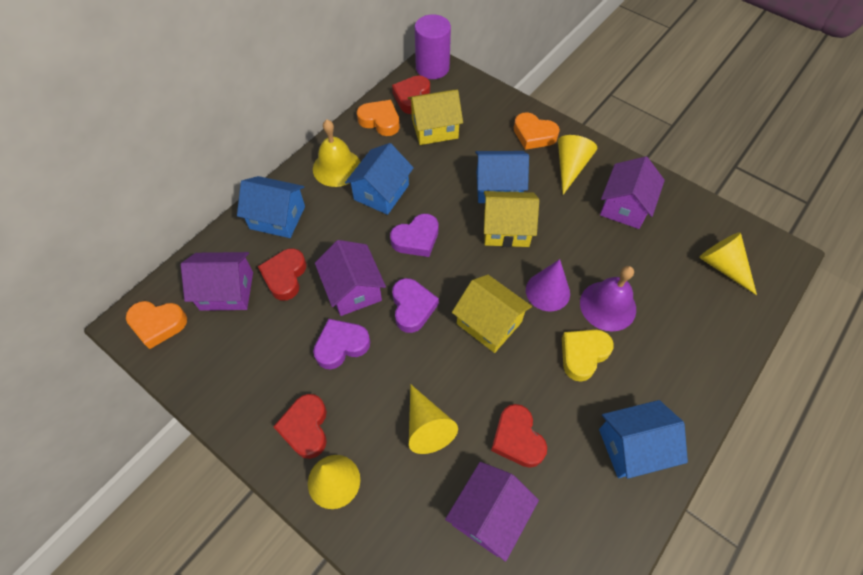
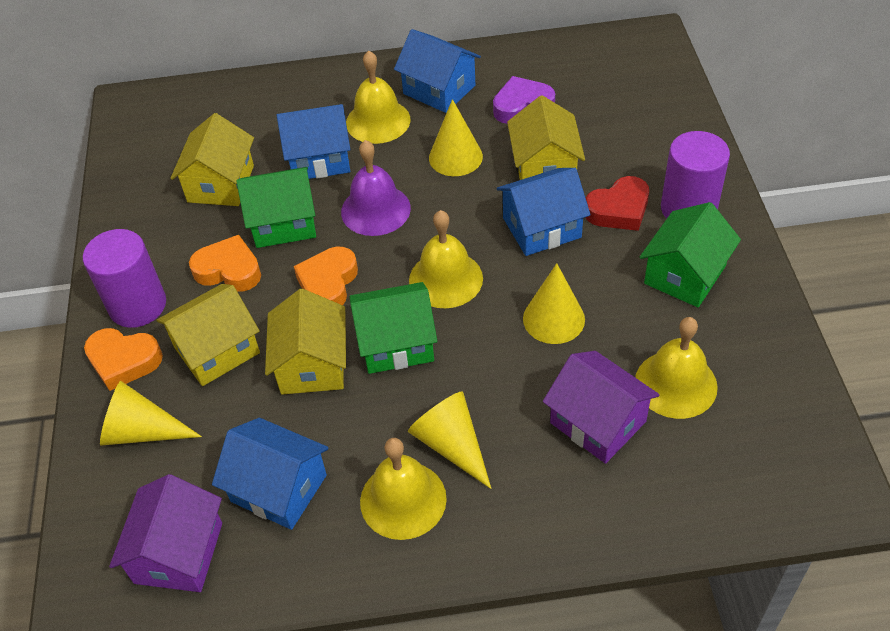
green house: 0 -> 3
purple cone: 1 -> 0
purple cylinder: 1 -> 2
purple heart: 3 -> 1
purple house: 4 -> 2
red heart: 4 -> 1
yellow bell: 1 -> 4
yellow heart: 1 -> 0
yellow house: 3 -> 4

